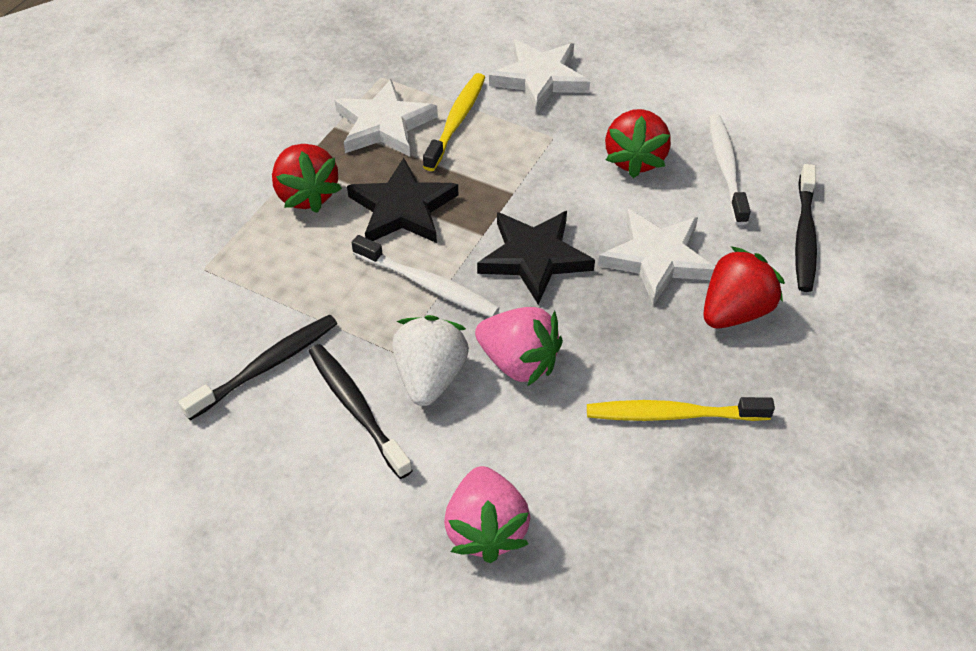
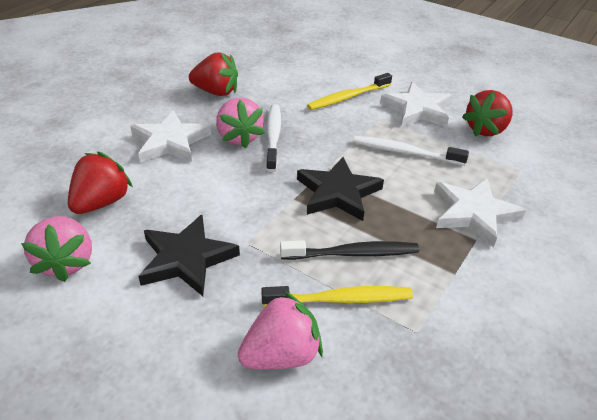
black toothbrush: 3 -> 1
pink strawberry: 2 -> 3
white strawberry: 1 -> 0

